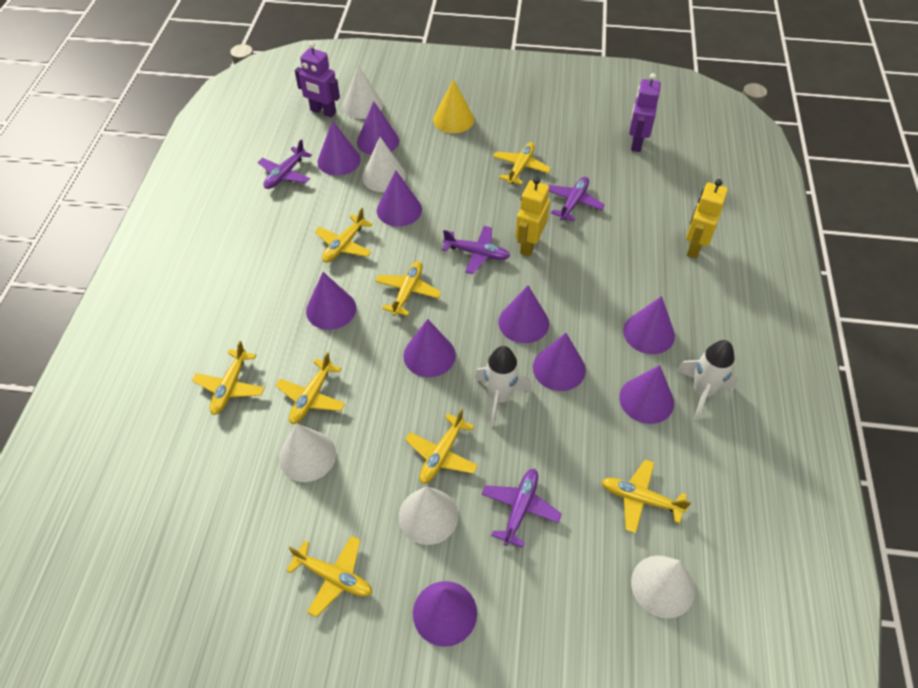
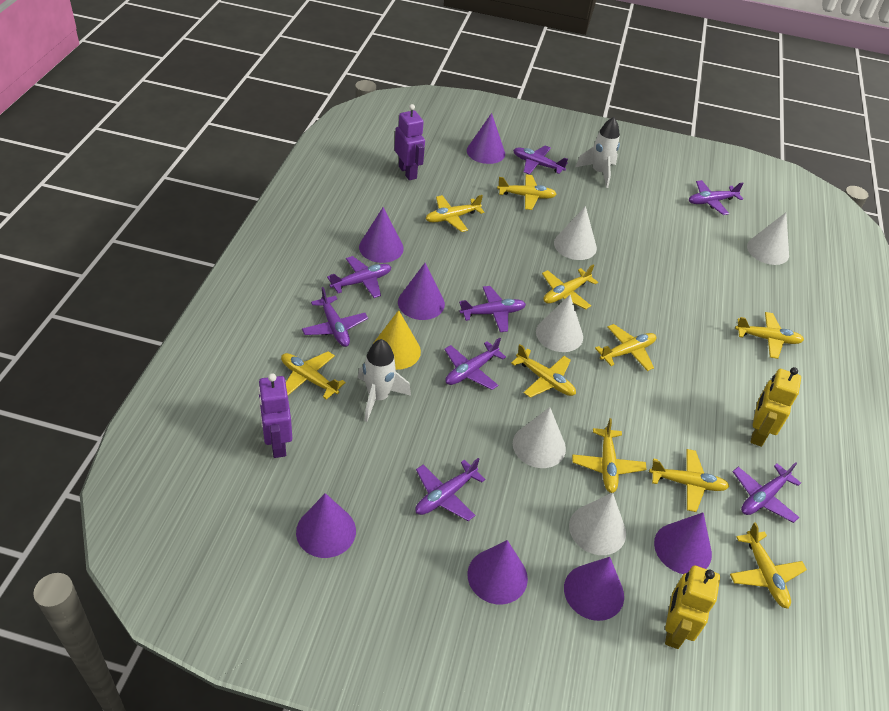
purple cone: 10 -> 7
purple plane: 4 -> 8
yellow plane: 8 -> 10

